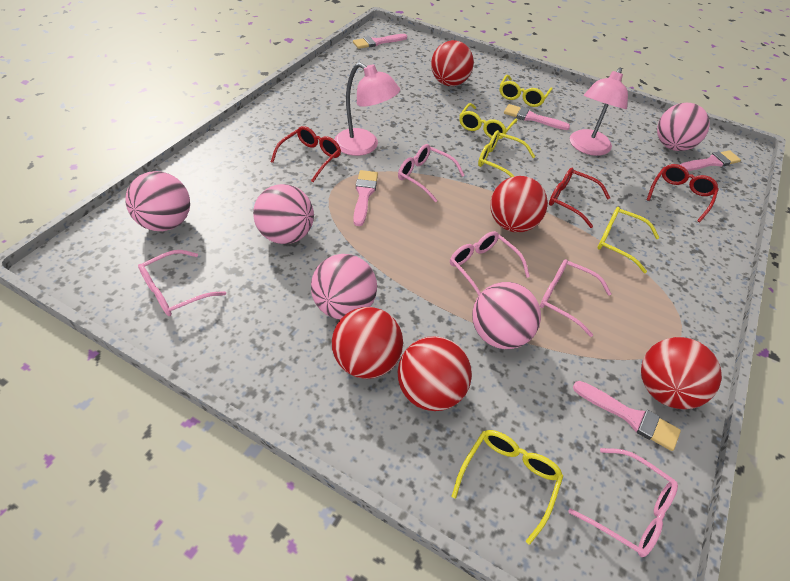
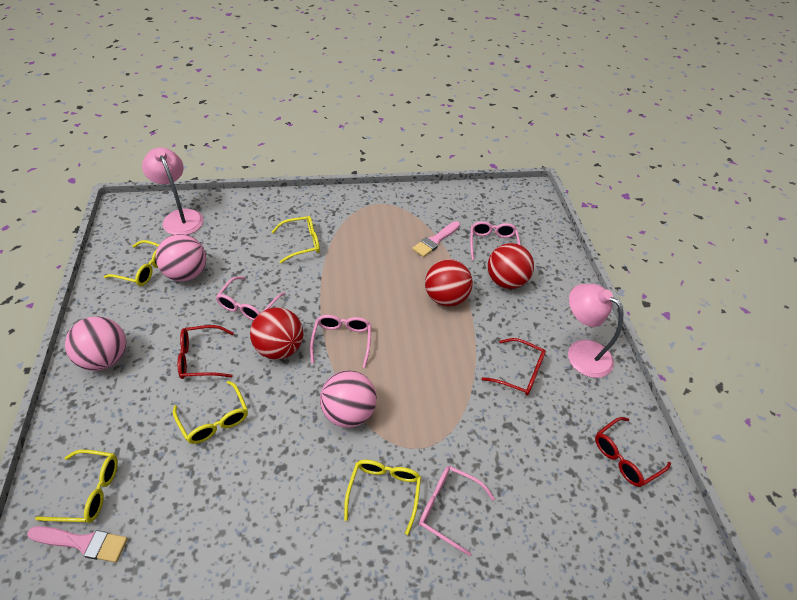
pink ball: 5 -> 3
pink brush: 5 -> 2
pink glasses: 5 -> 4
red ball: 5 -> 3

